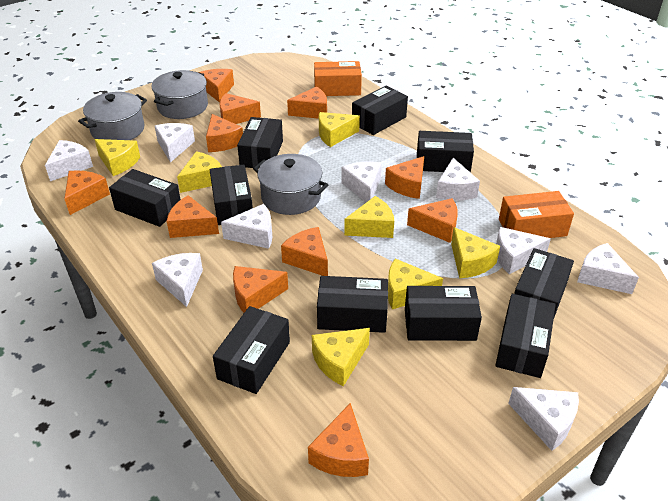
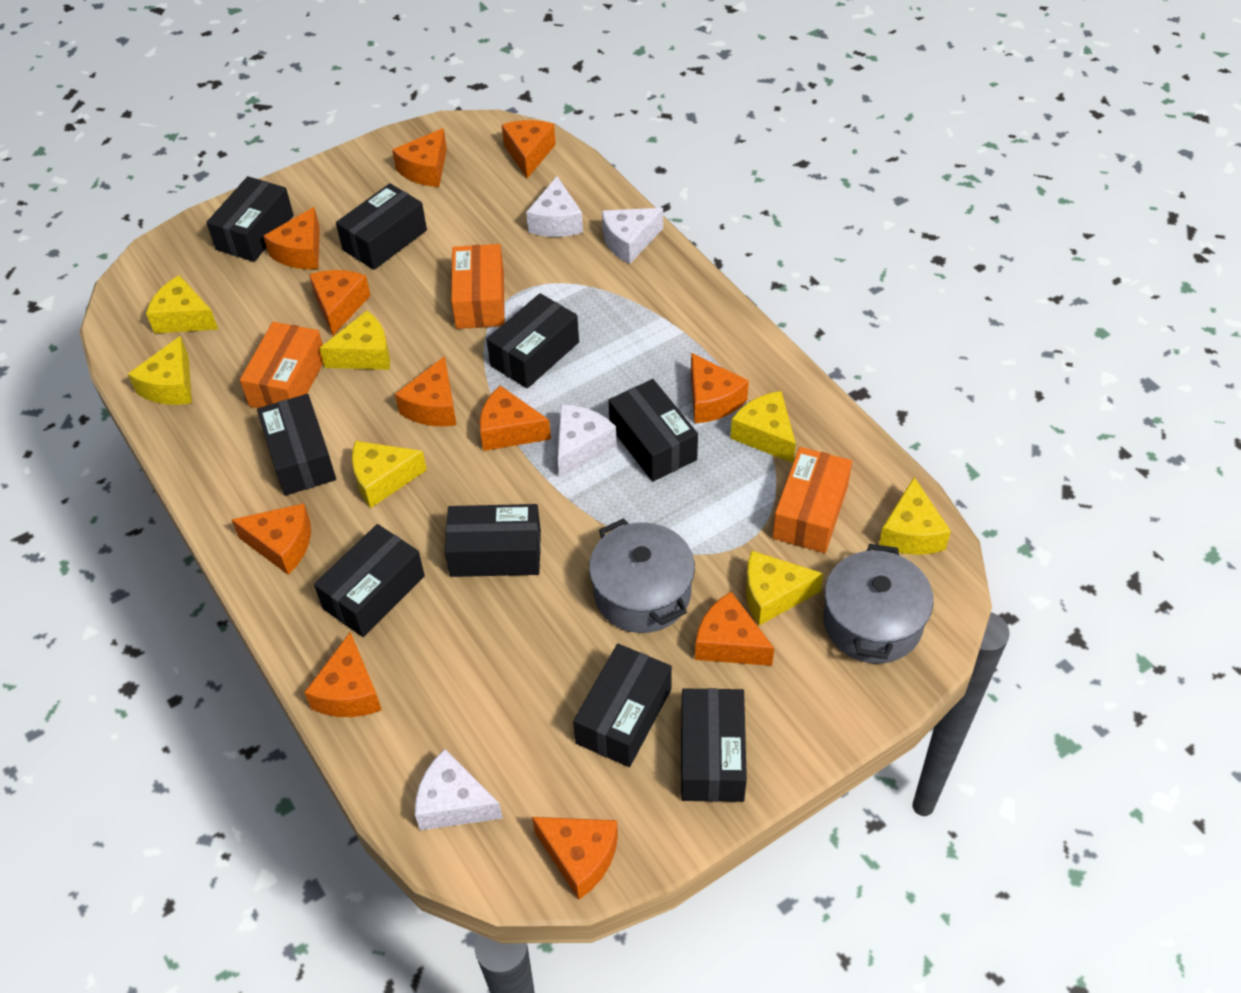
black box: 10 -> 9
grey pot: 3 -> 2
orange box: 2 -> 3
white cheese: 9 -> 4

